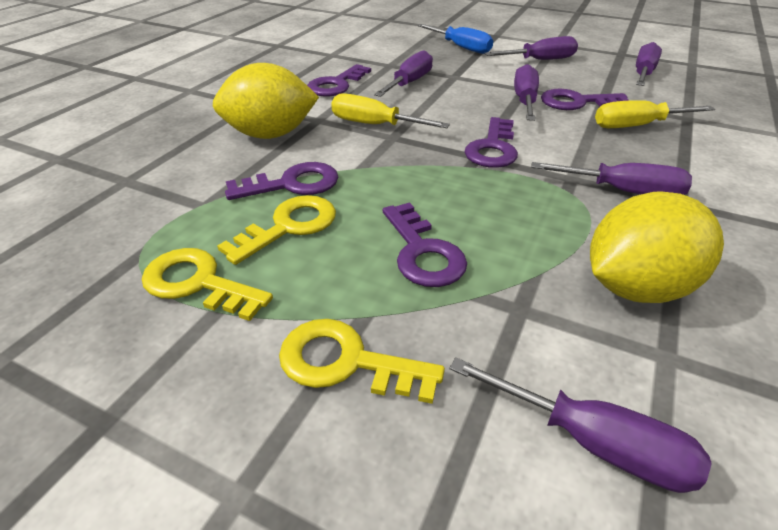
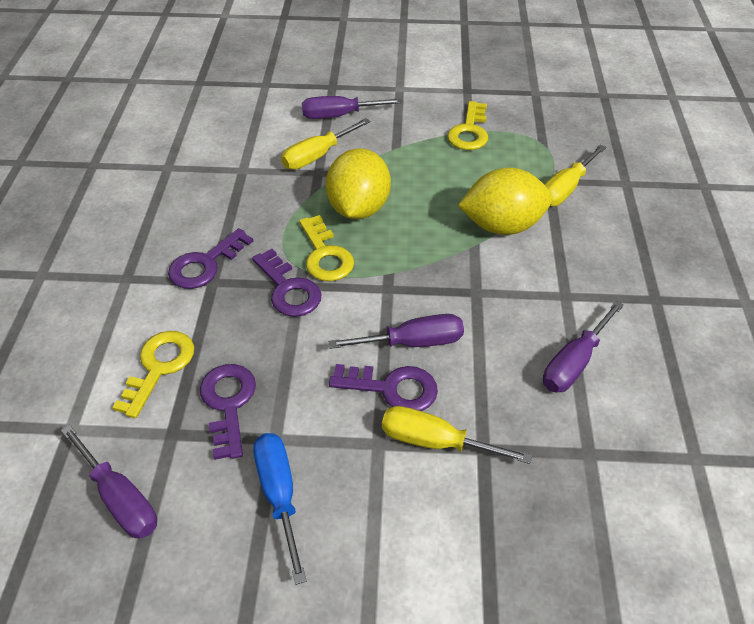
purple key: 5 -> 4
purple screwdriver: 6 -> 4
yellow screwdriver: 2 -> 3

